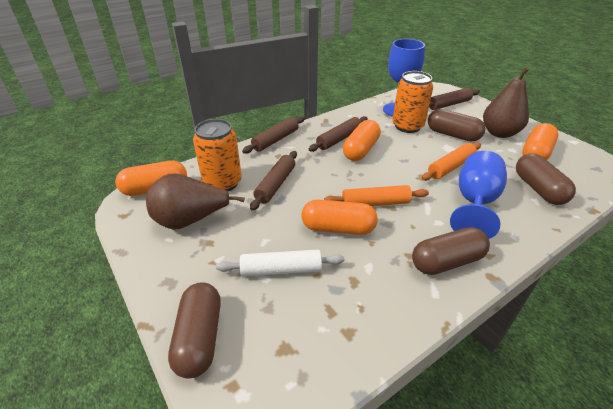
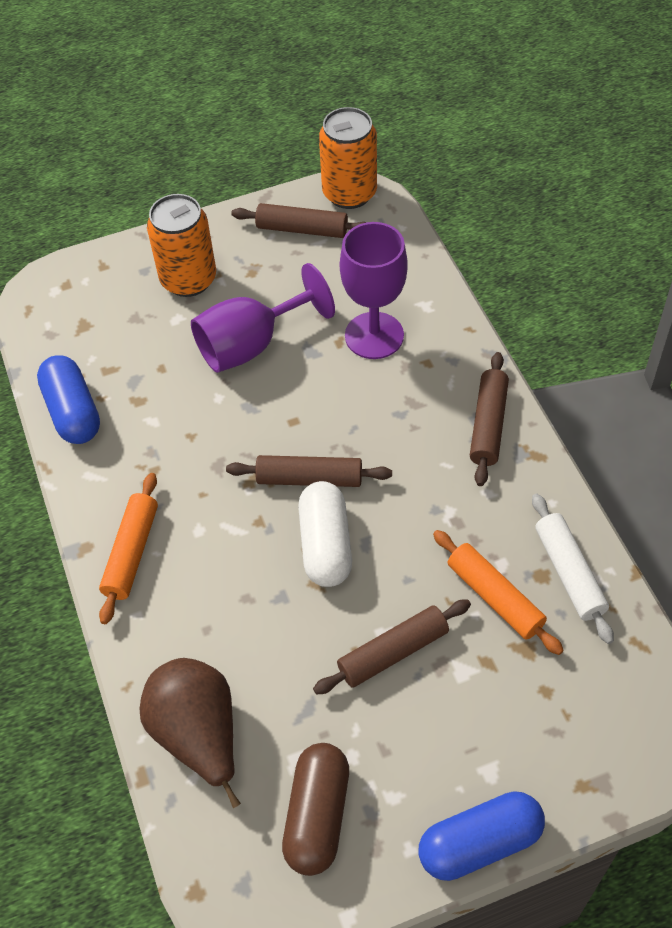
blue capsule: 0 -> 2
blue goblet: 2 -> 0
brown capsule: 4 -> 1
brown pear: 2 -> 1
orange capsule: 4 -> 0
purple goblet: 0 -> 2
white capsule: 0 -> 1

